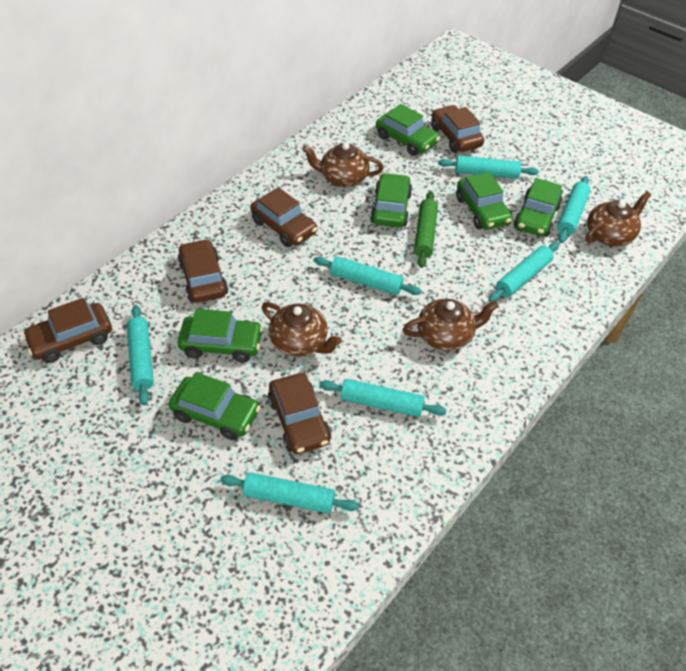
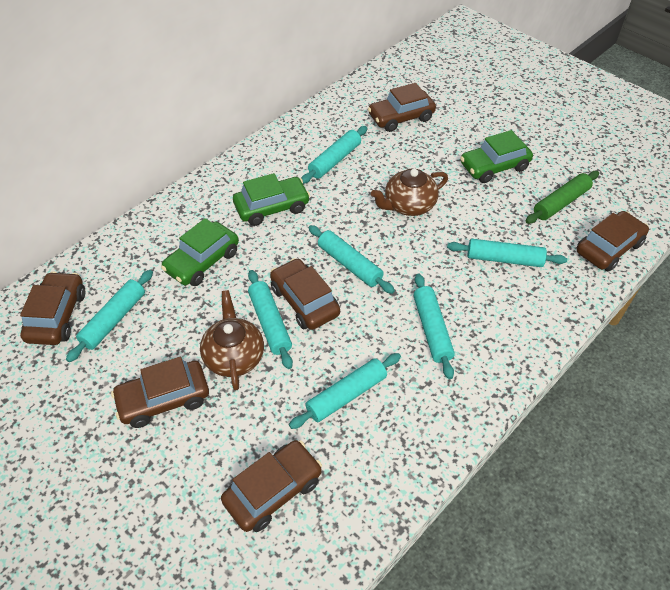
brown car: 5 -> 6
brown teapot: 4 -> 2
green car: 6 -> 3

